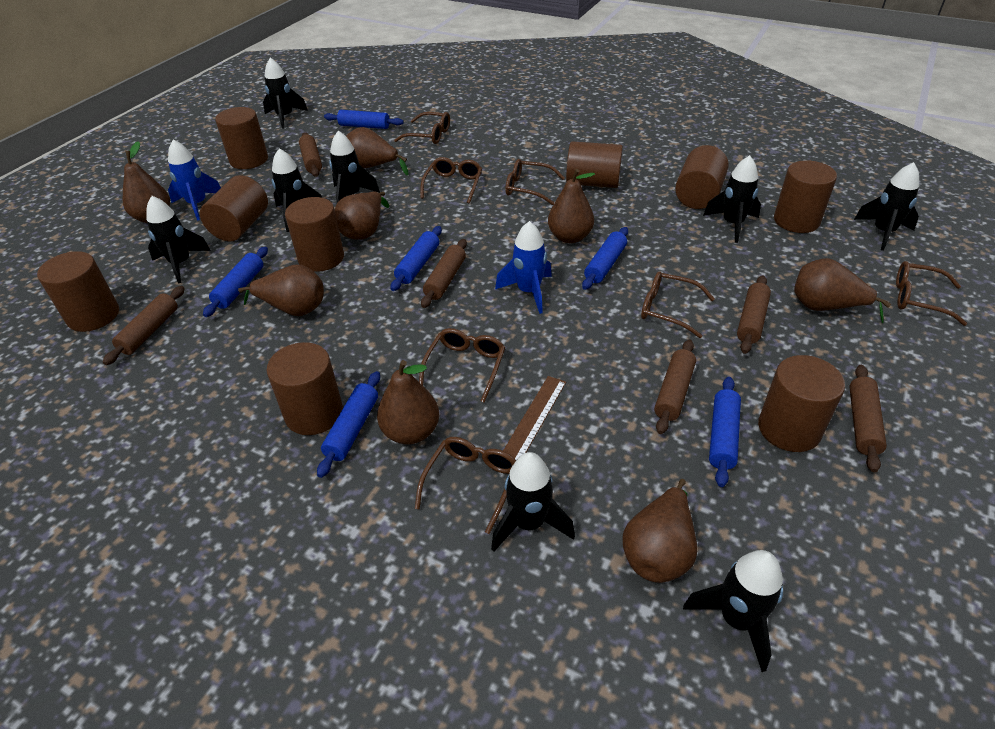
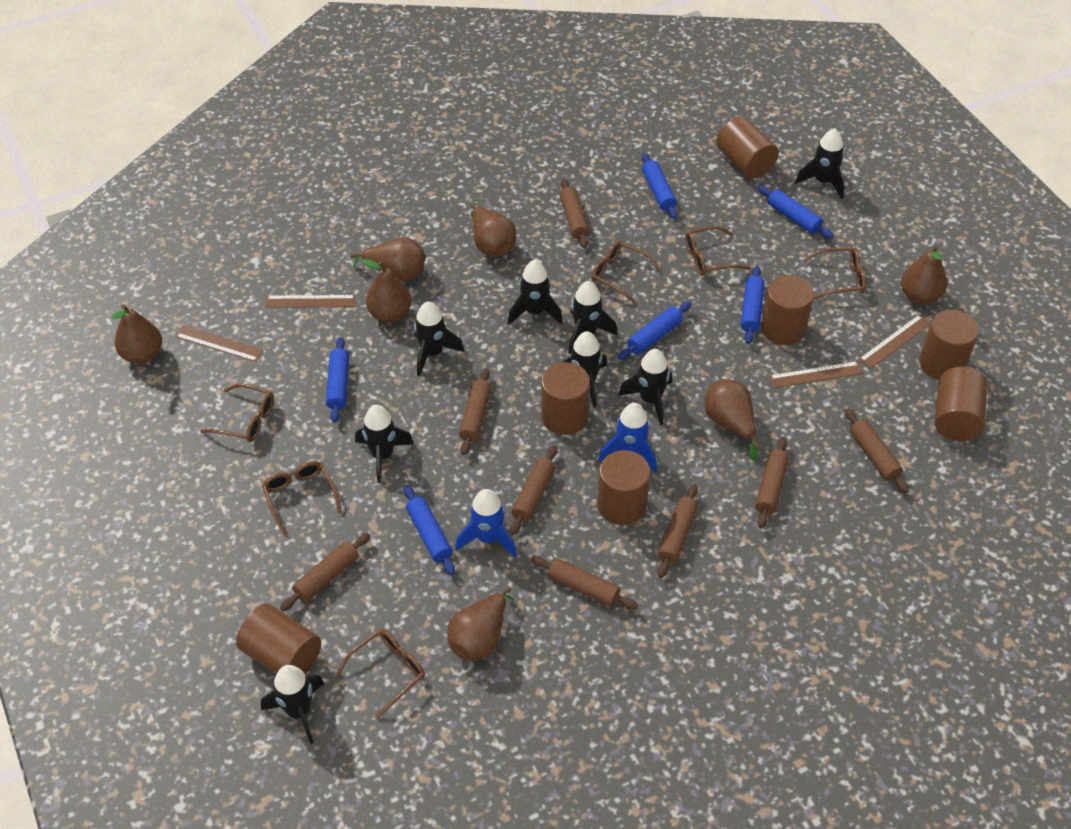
brown cylinder: 9 -> 7
brown glasses: 7 -> 6
brown pear: 8 -> 7
brown rolling pin: 6 -> 8
brown ruler: 1 -> 4

